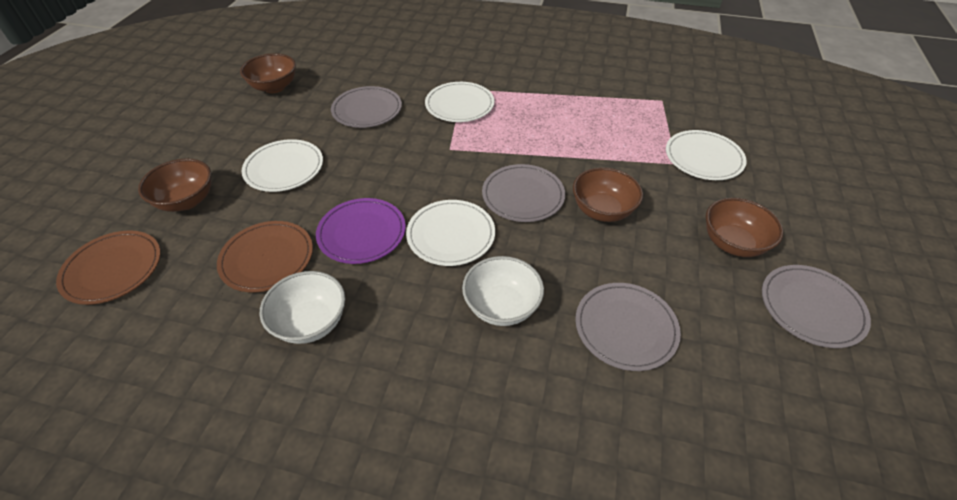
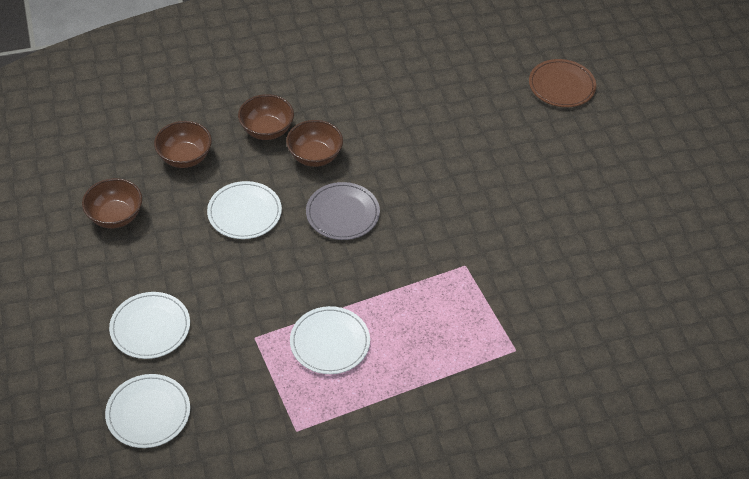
brown plate: 2 -> 1
grey plate: 4 -> 1
purple plate: 1 -> 0
white bowl: 2 -> 0

